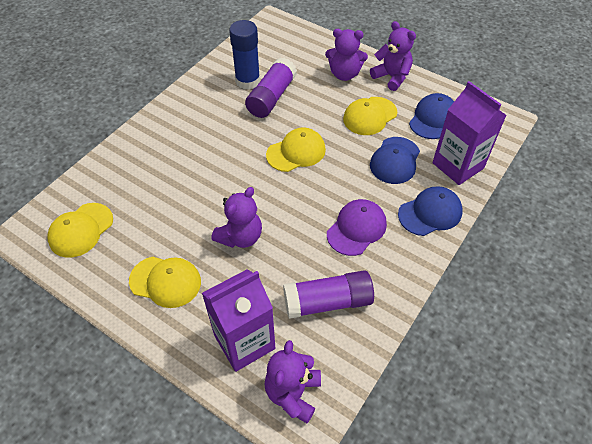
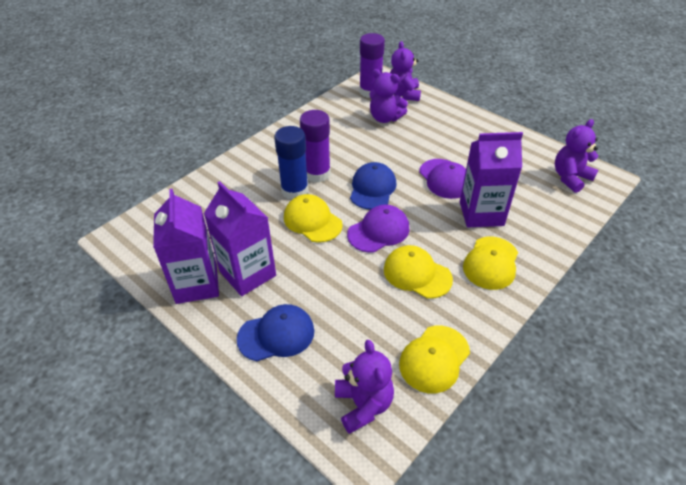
blue cap: 3 -> 2
purple cap: 1 -> 2
purple carton: 2 -> 3

